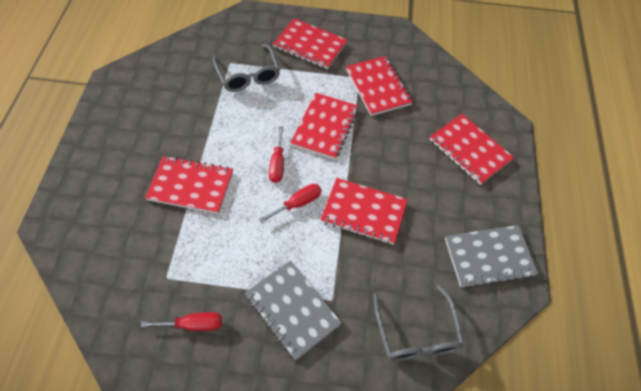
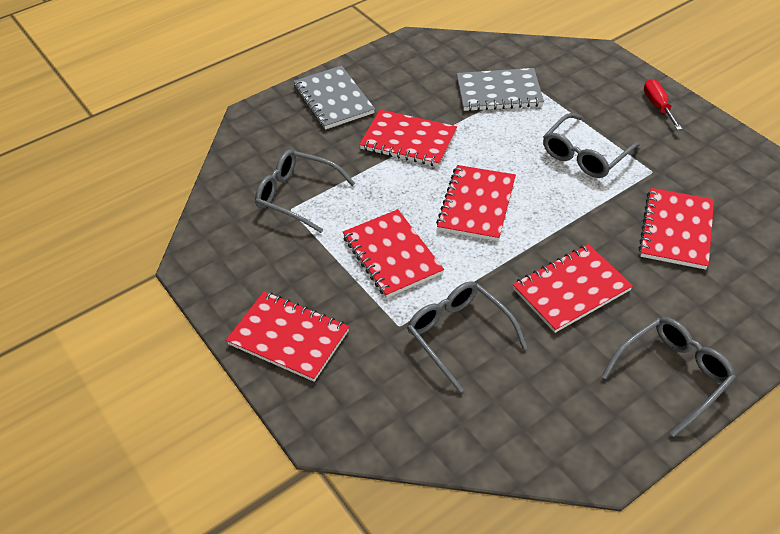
grey glasses: 2 -> 4
red screwdriver: 3 -> 1

